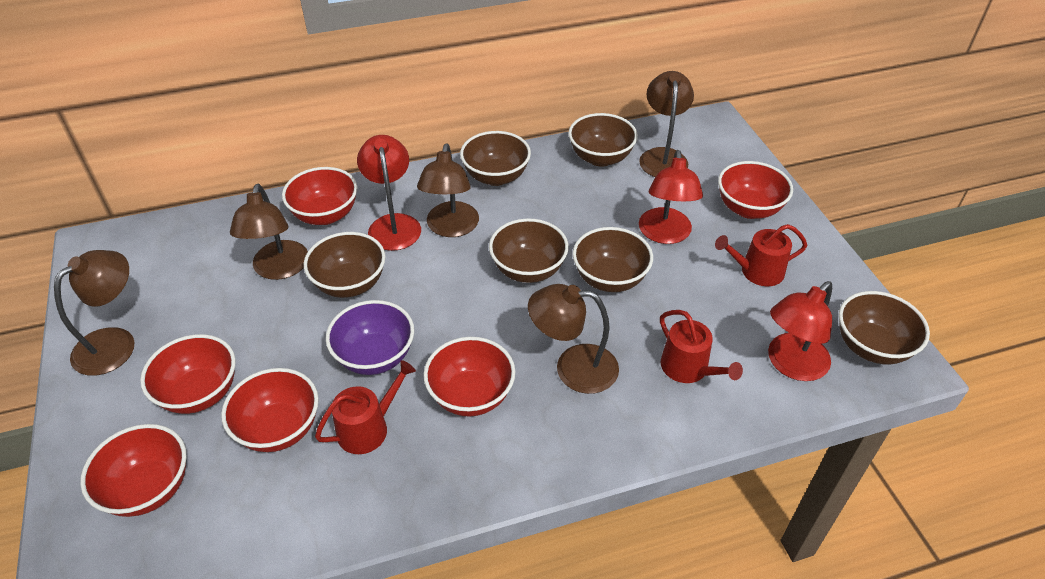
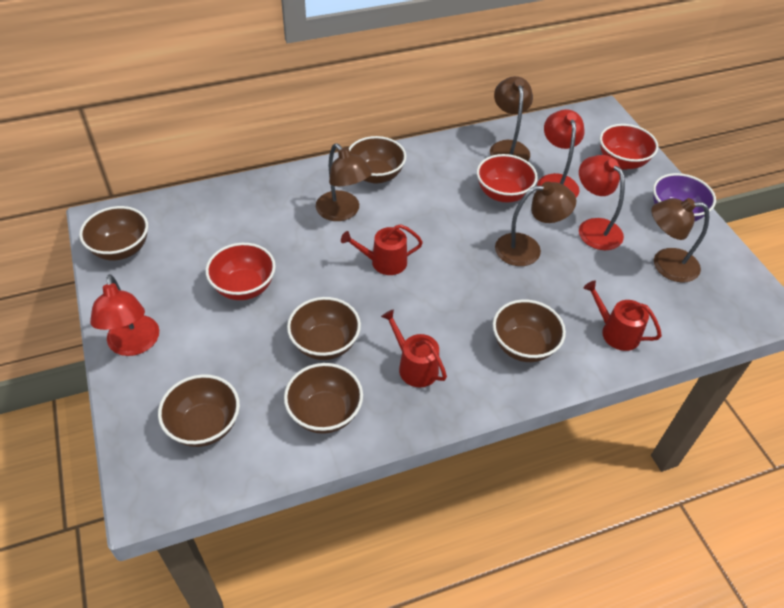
brown lamp: 5 -> 4
red bowl: 6 -> 3

